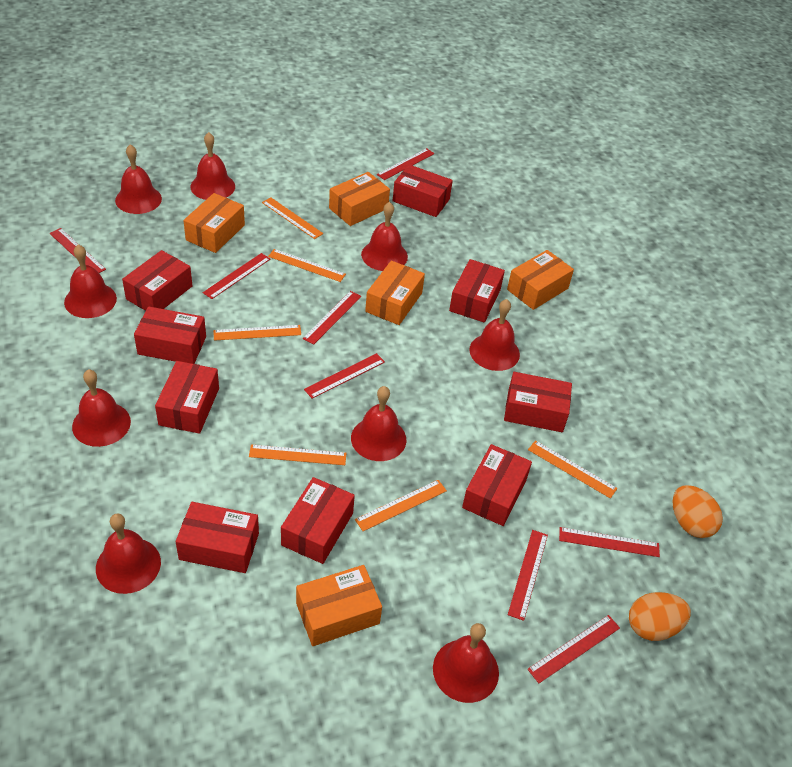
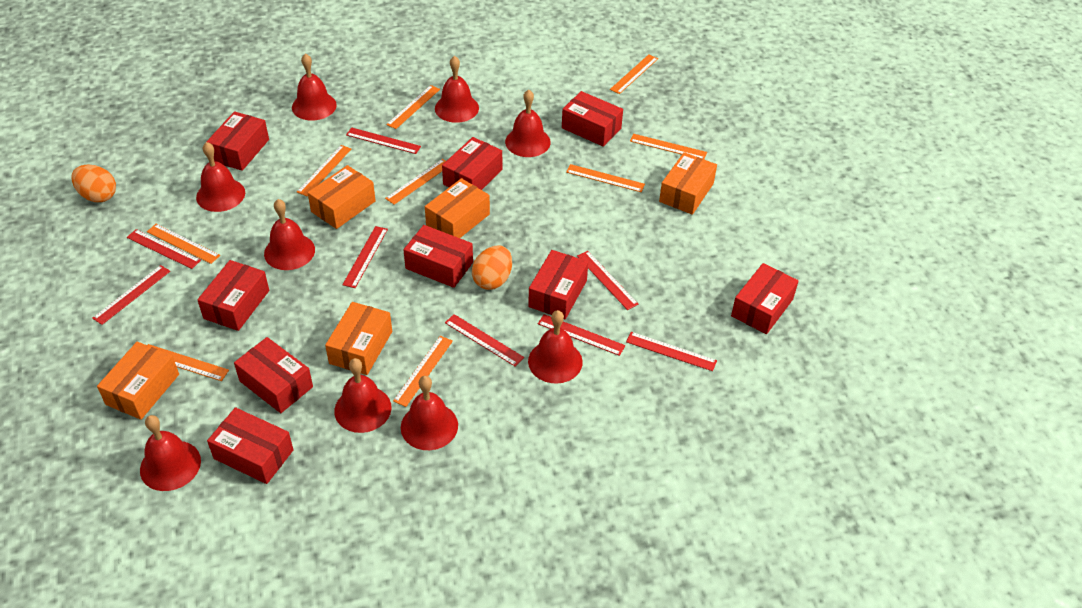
orange ruler: 6 -> 9

